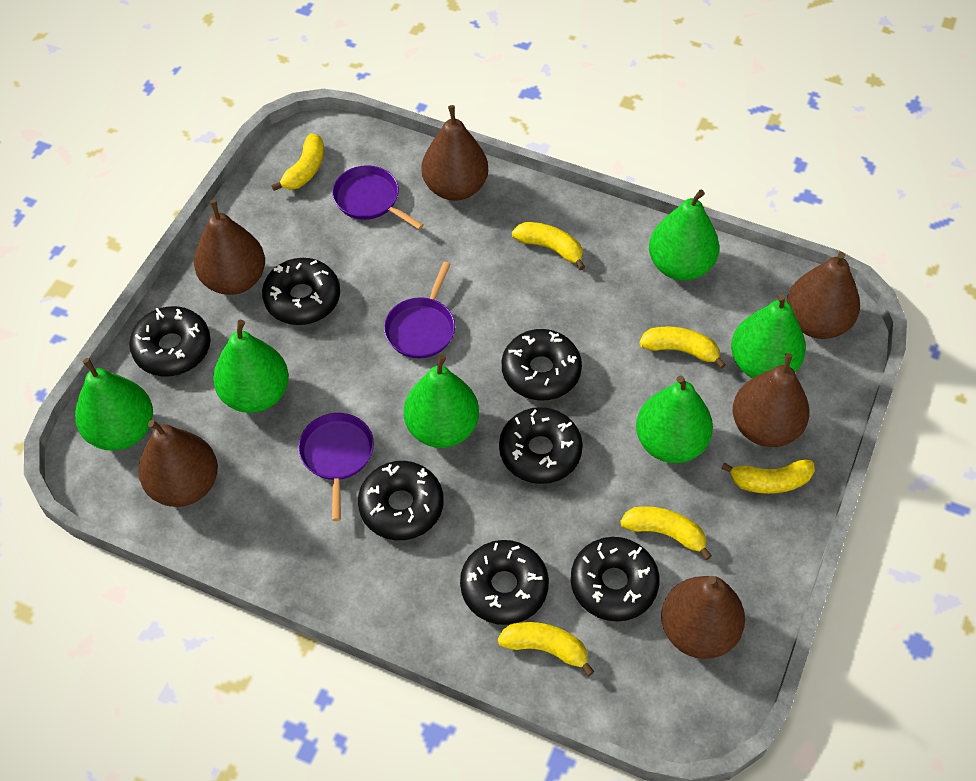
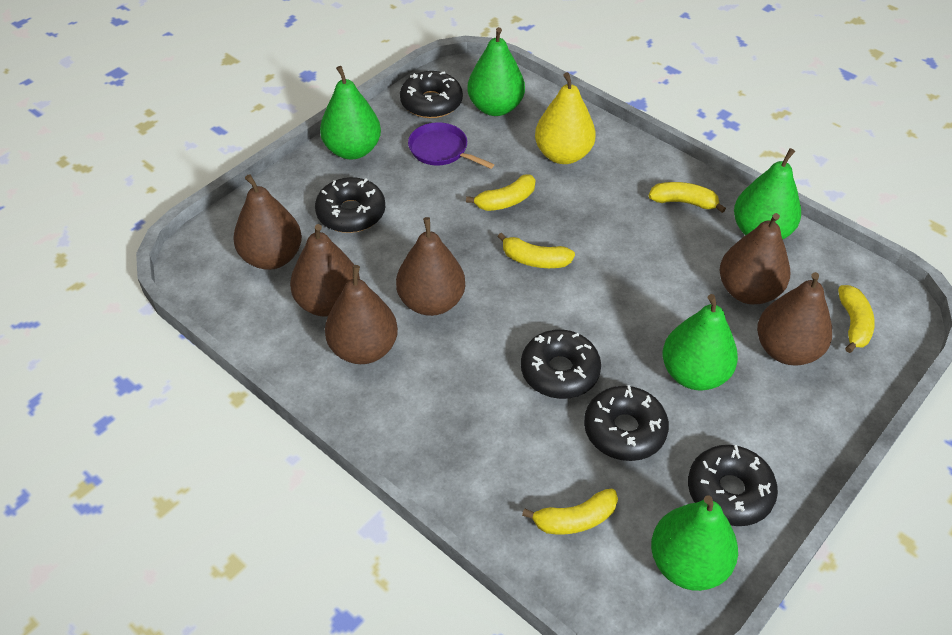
black donut: 7 -> 5
green pear: 6 -> 5
purple pan: 3 -> 1
yellow banana: 6 -> 5
yellow pear: 0 -> 1

